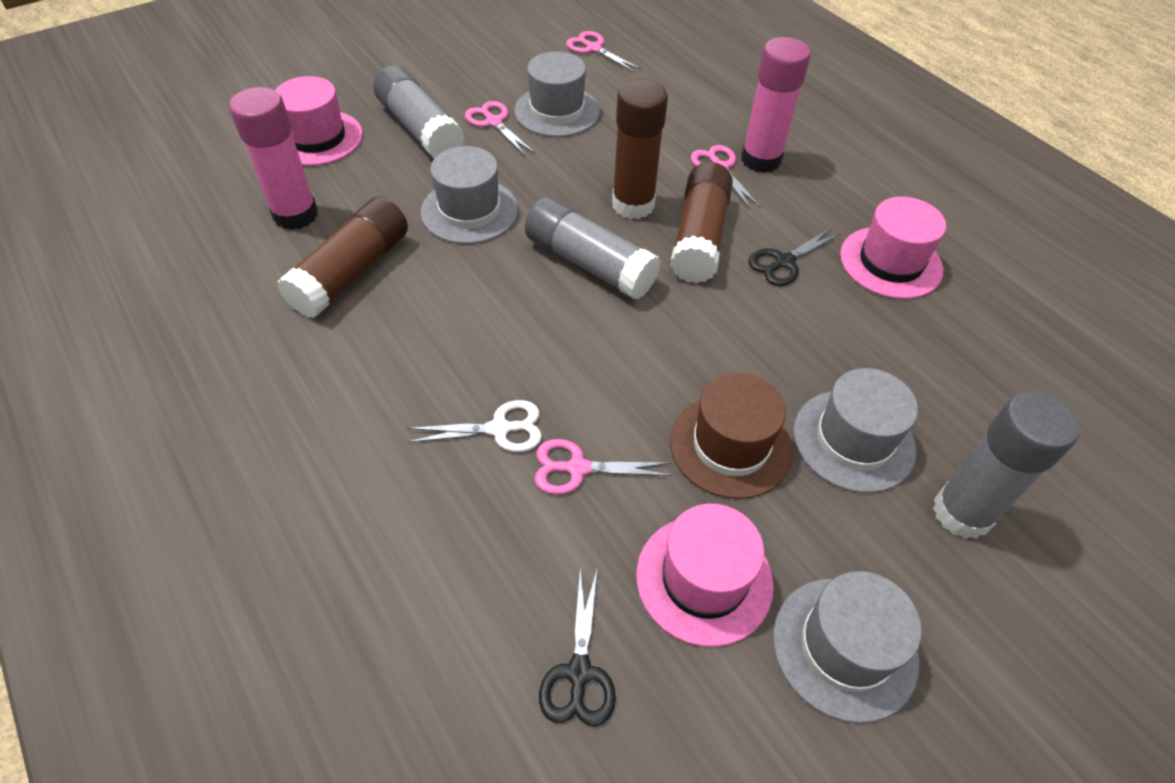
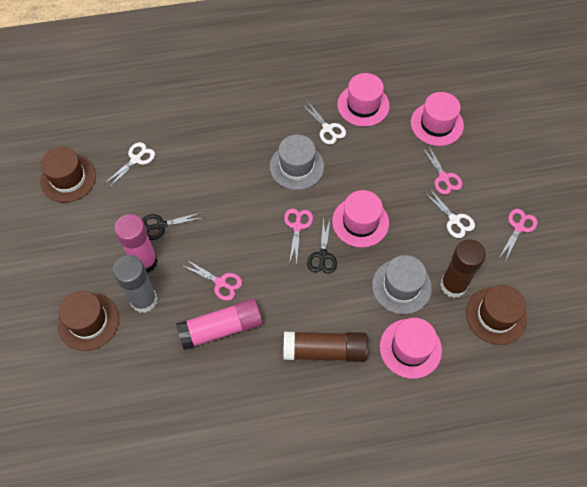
brown glue stick: 3 -> 2
brown hat: 1 -> 3
grey glue stick: 3 -> 1
grey hat: 4 -> 2
pink hat: 3 -> 4
white scissors: 1 -> 3

